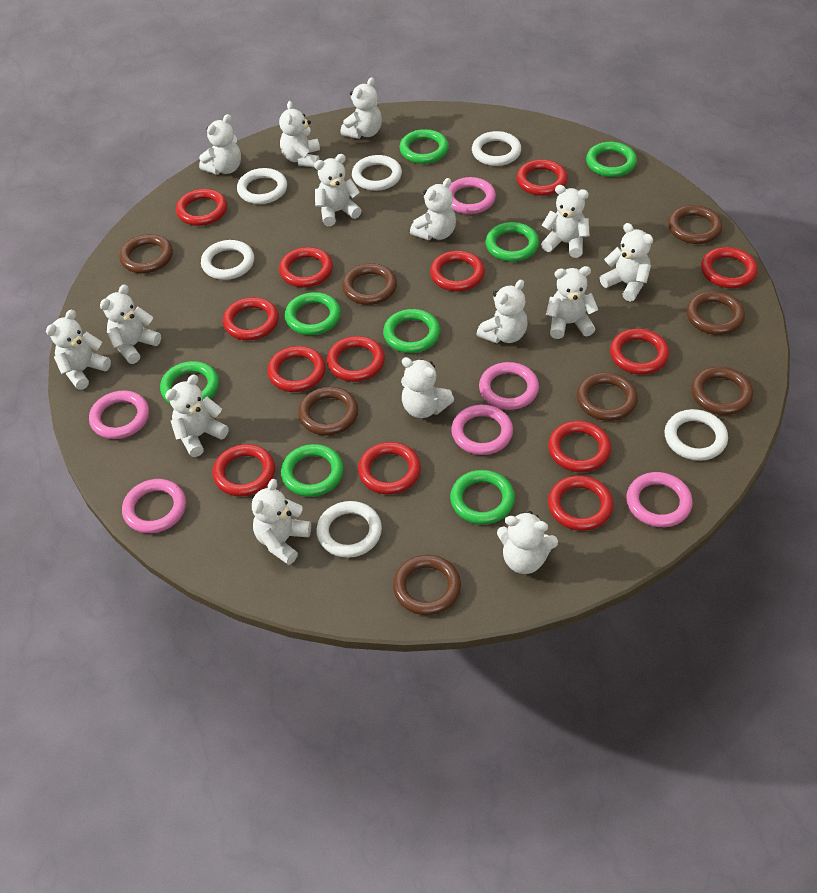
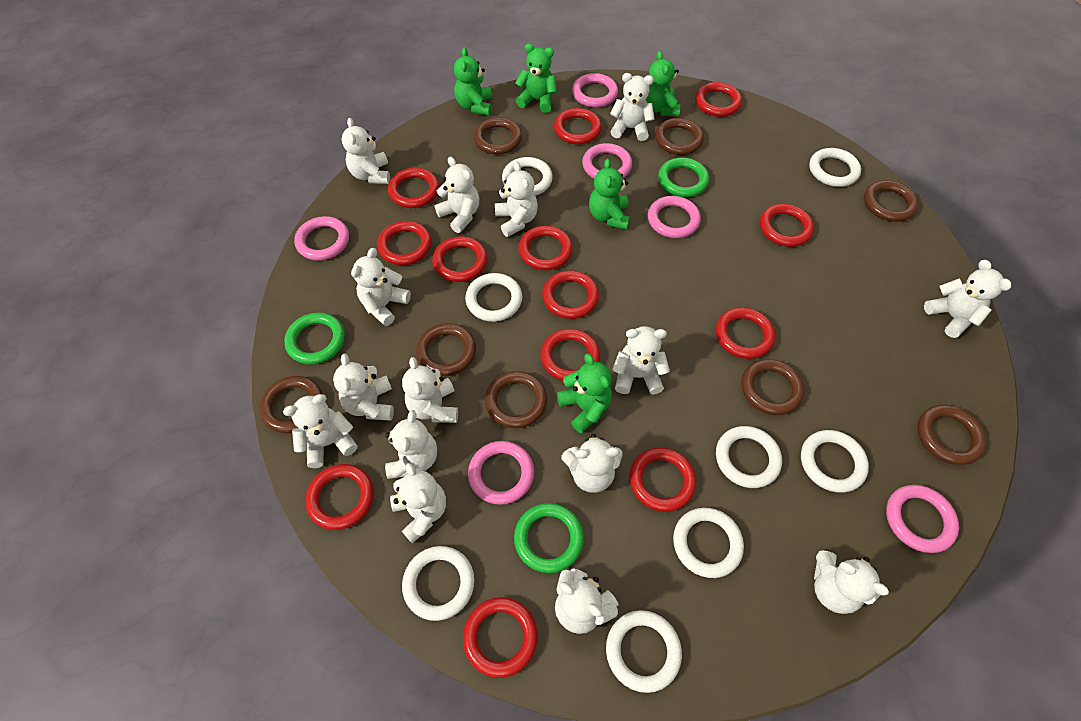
green ring: 8 -> 3
green teddy bear: 0 -> 5
white ring: 6 -> 8

